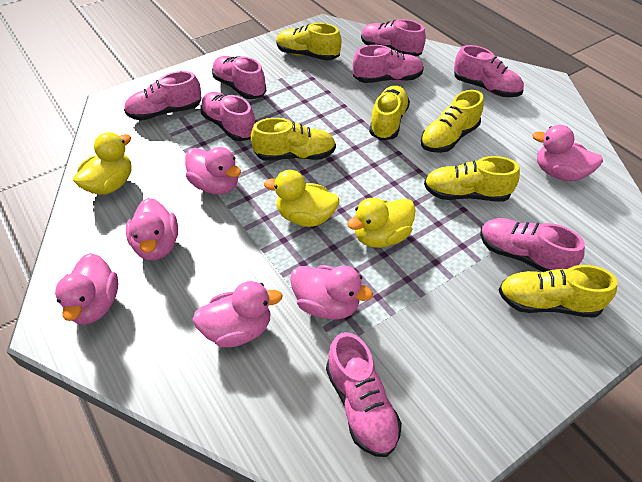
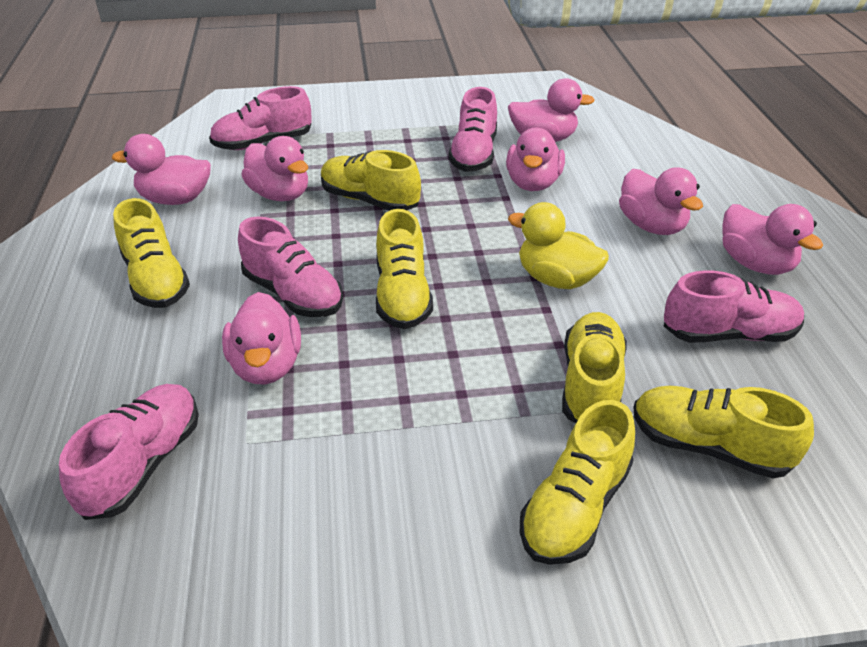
pink duck: 6 -> 7
pink shoe: 8 -> 5
yellow duck: 3 -> 1

